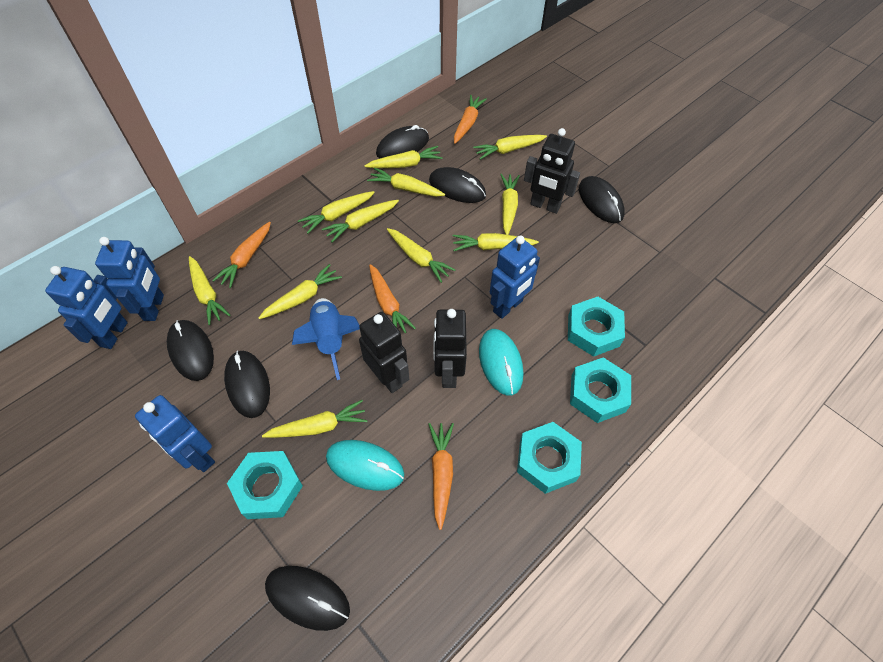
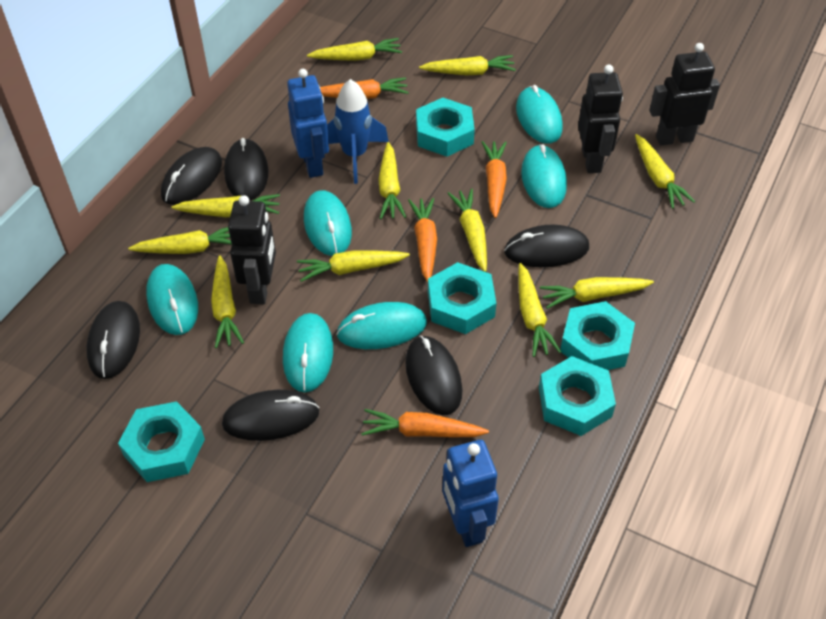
blue robot: 4 -> 2
turquoise mouse: 2 -> 6
turquoise nut: 4 -> 5

